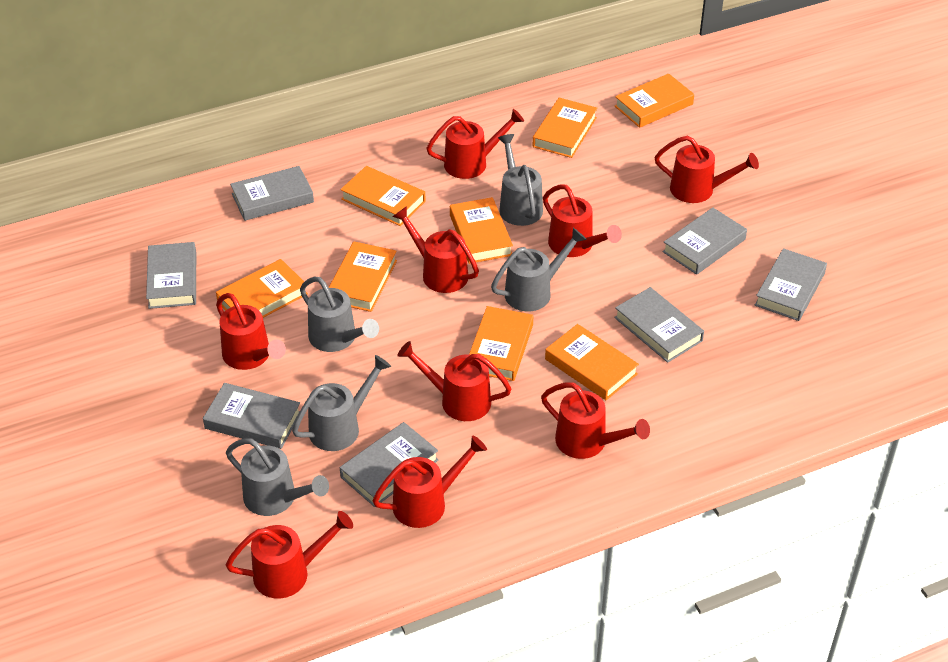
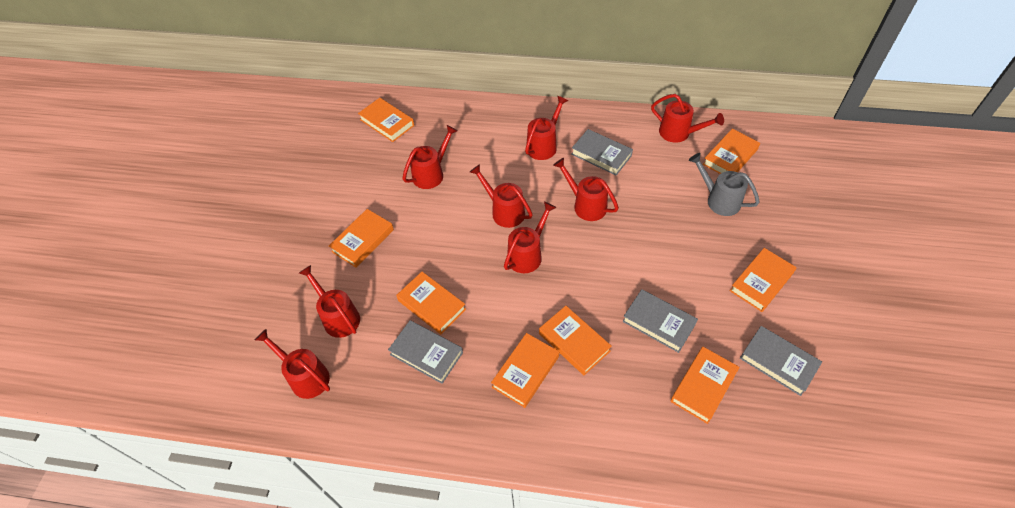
grey book: 7 -> 4
grey watering can: 5 -> 1
red watering can: 9 -> 8

